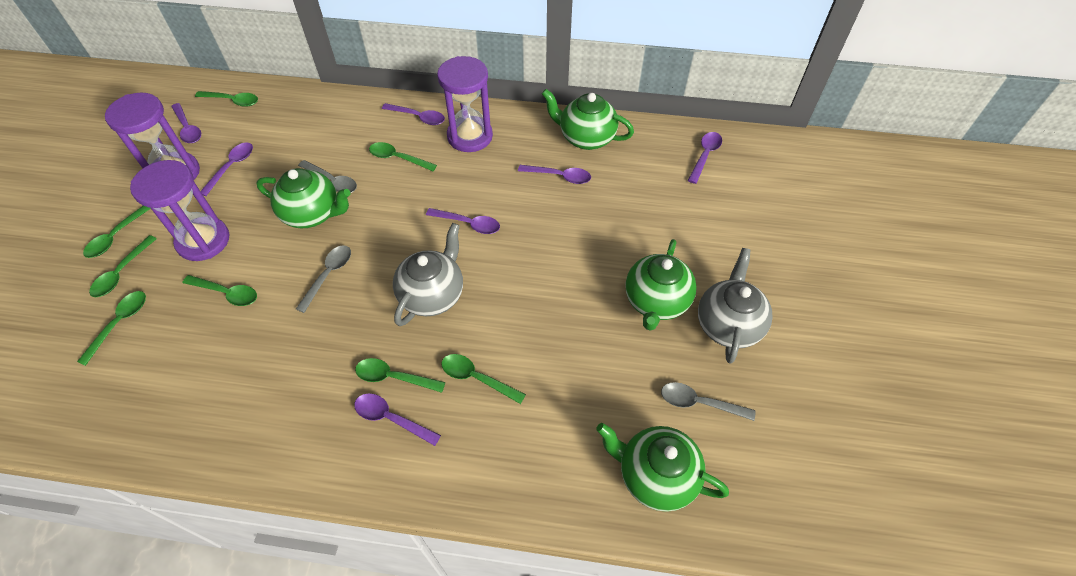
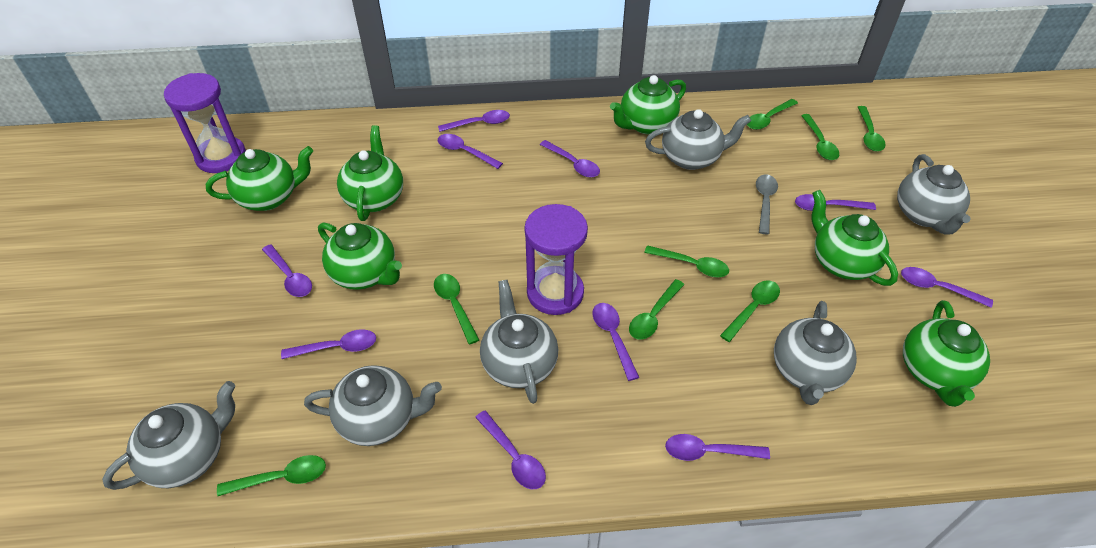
green teapot: 4 -> 6
grey spoon: 3 -> 1
grey teapot: 2 -> 6
purple hourglass: 3 -> 2
purple spoon: 7 -> 10

